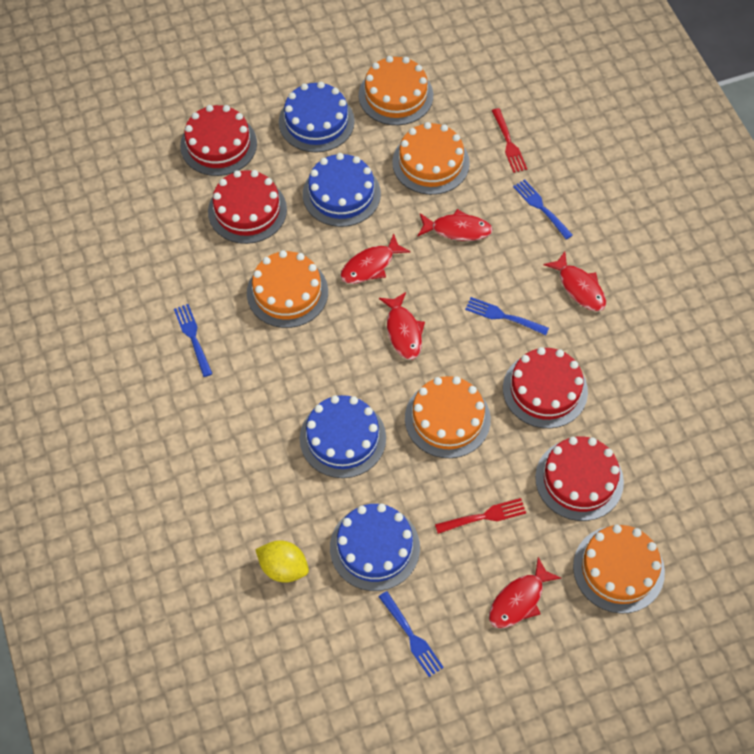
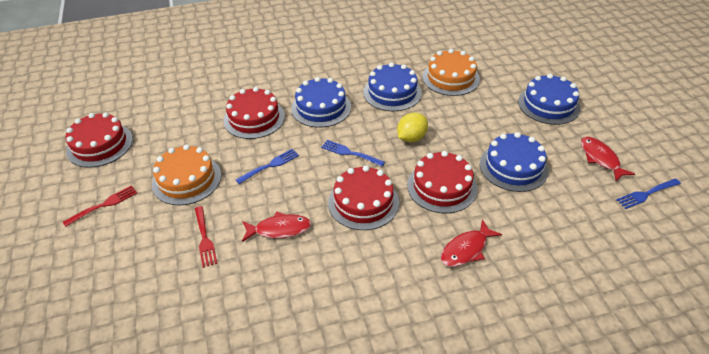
blue fork: 4 -> 3
orange cake: 5 -> 2
red fish: 5 -> 3

